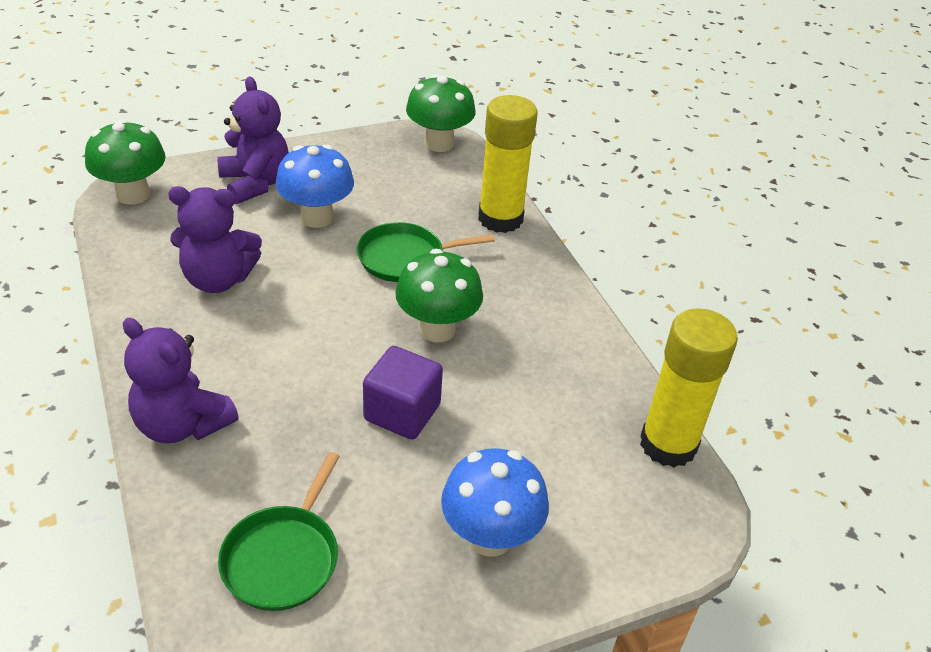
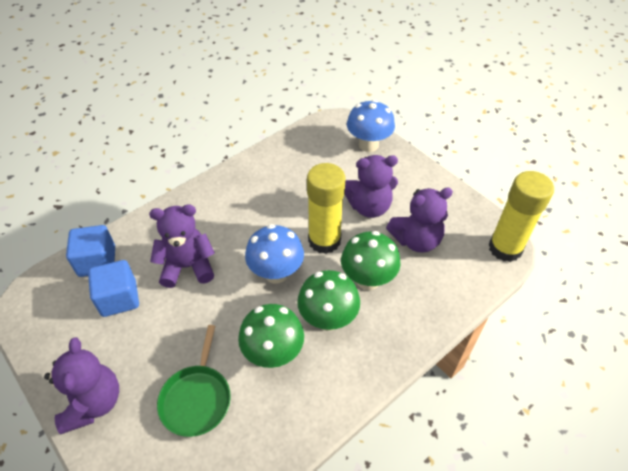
blue cube: 0 -> 2
green pan: 2 -> 1
purple cube: 1 -> 0
purple teddy bear: 3 -> 4

